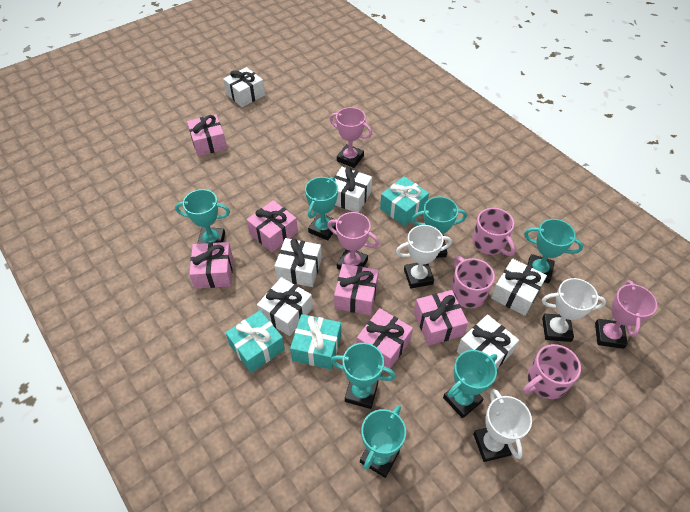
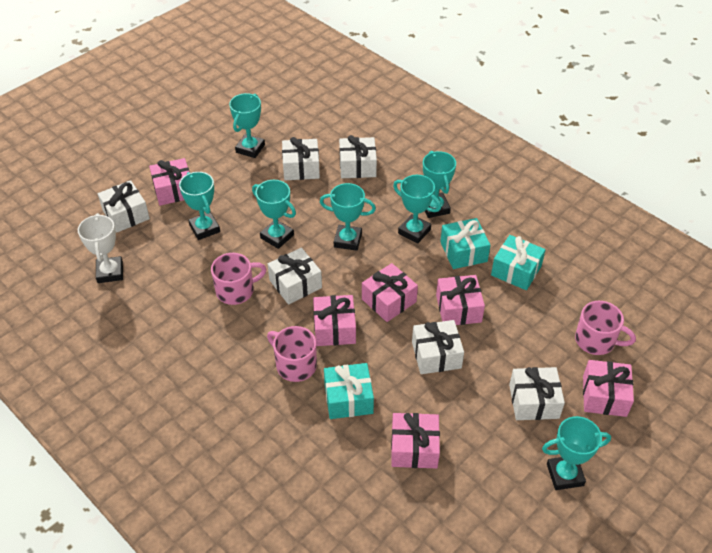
pink trophy: 3 -> 0
white trophy: 3 -> 1

